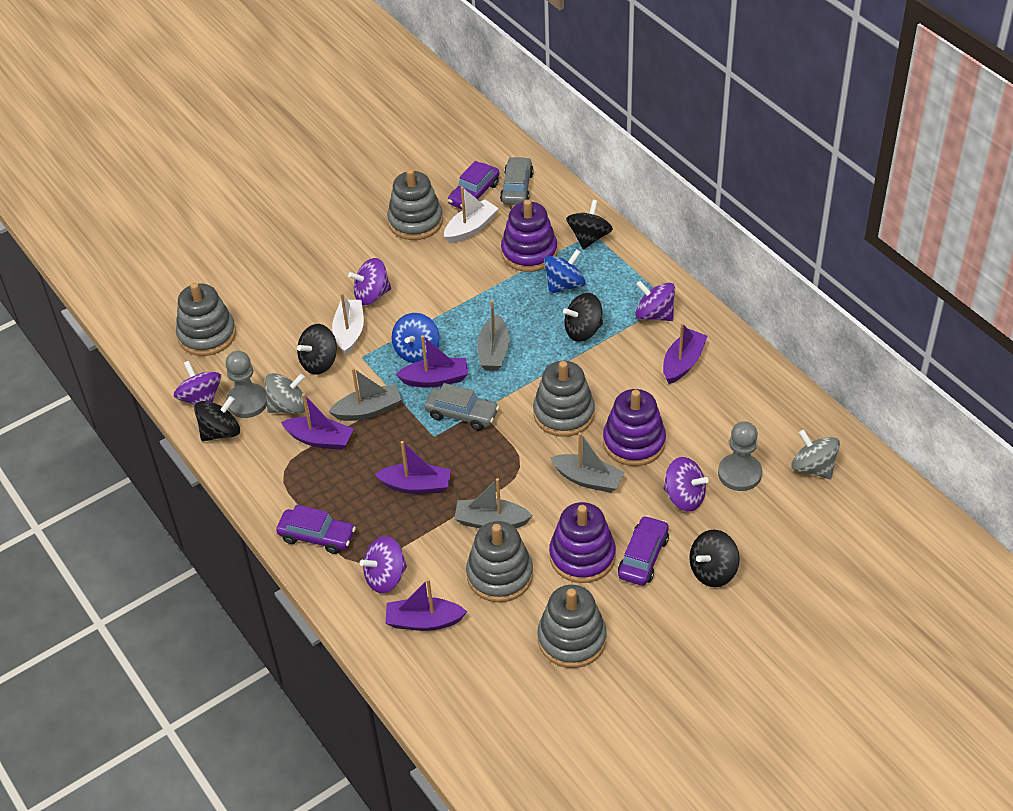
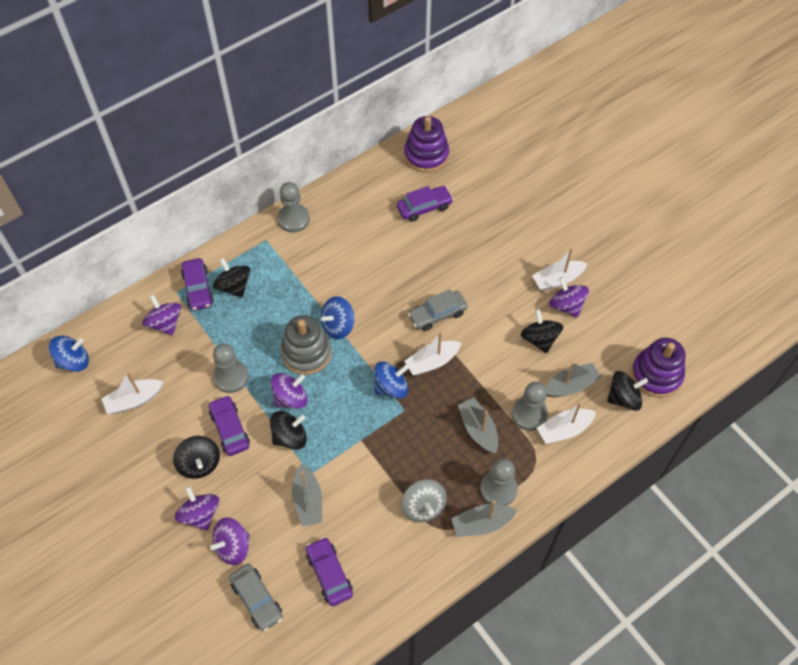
blue spinning top: 2 -> 3
grey pawn: 2 -> 4
grey spinning top: 2 -> 1
grey stacking toy: 5 -> 1
purple boat: 5 -> 0
purple car: 3 -> 4
purple stacking toy: 3 -> 2
white boat: 2 -> 4

